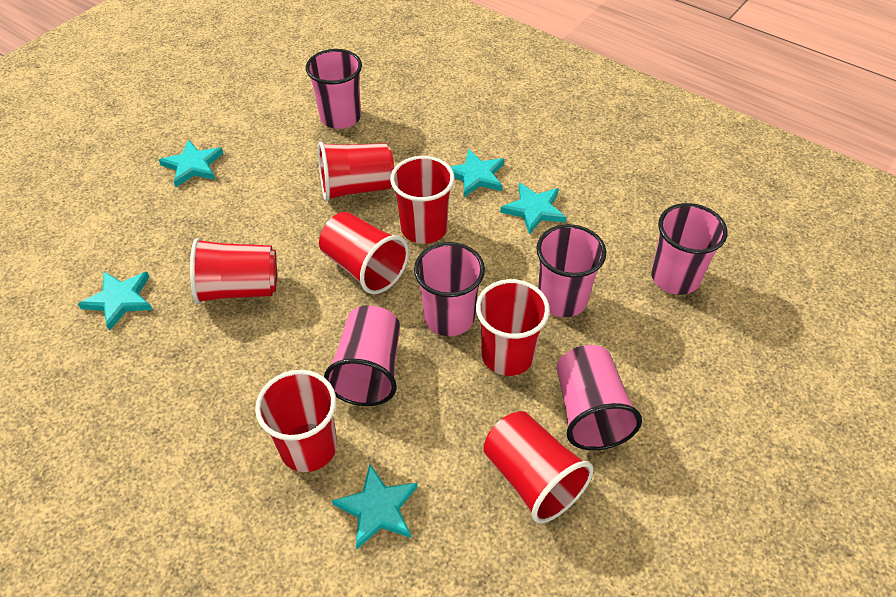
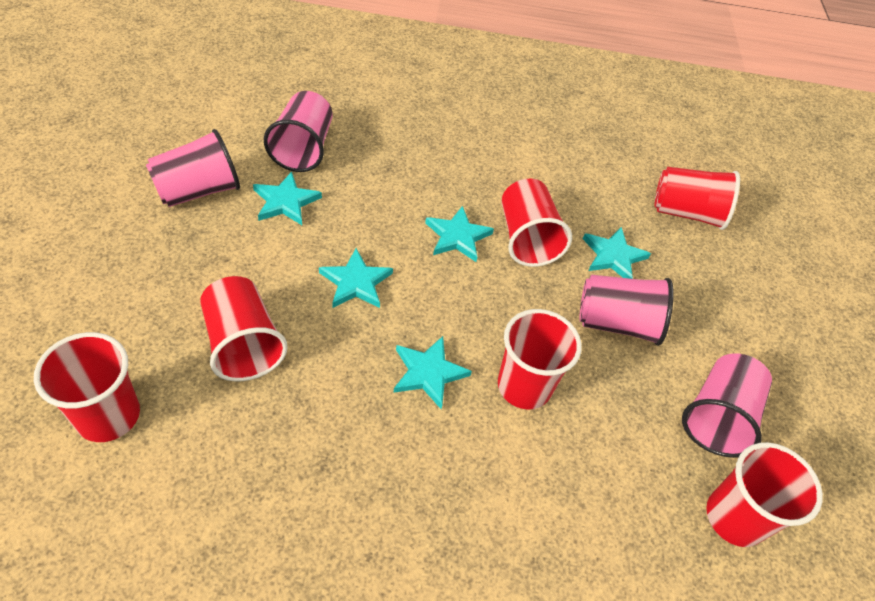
pink cup: 6 -> 4
red cup: 7 -> 6

